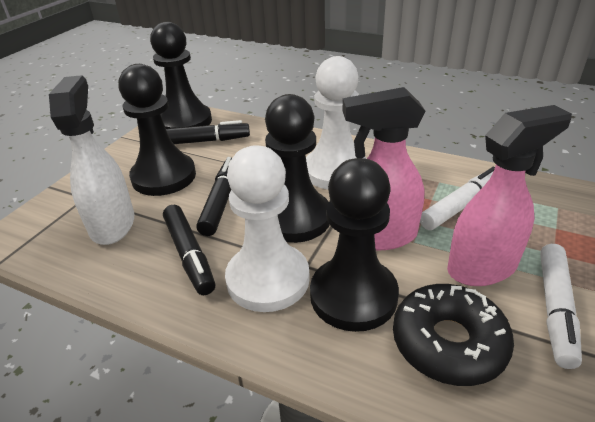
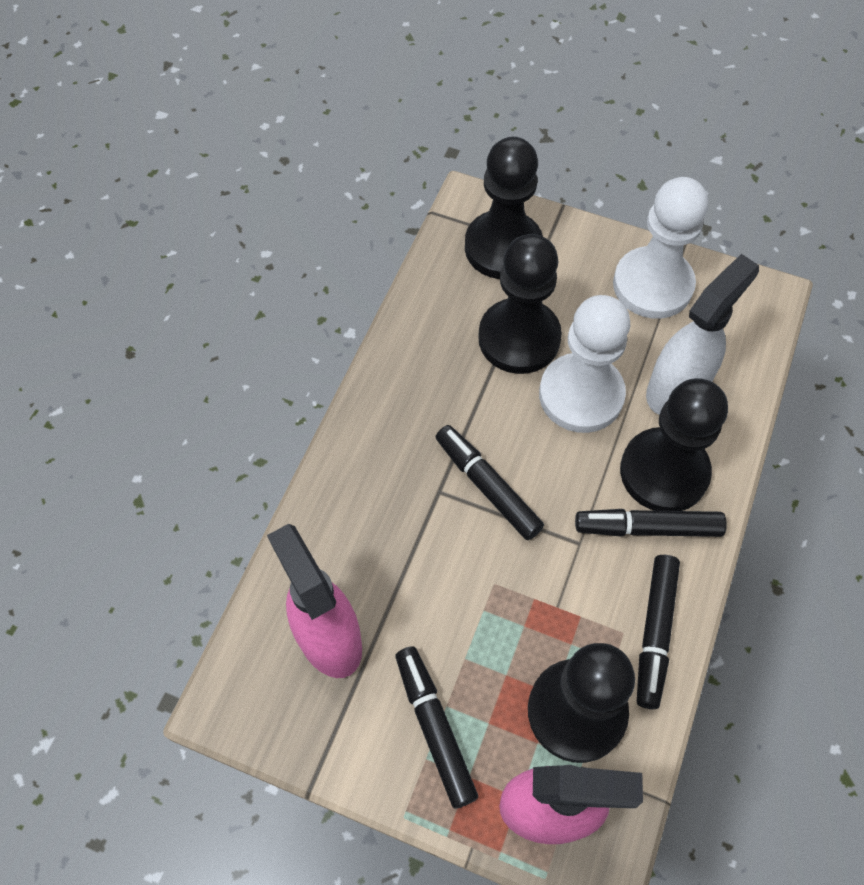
black donut: 1 -> 0
black marker: 3 -> 4
white marker: 2 -> 0

